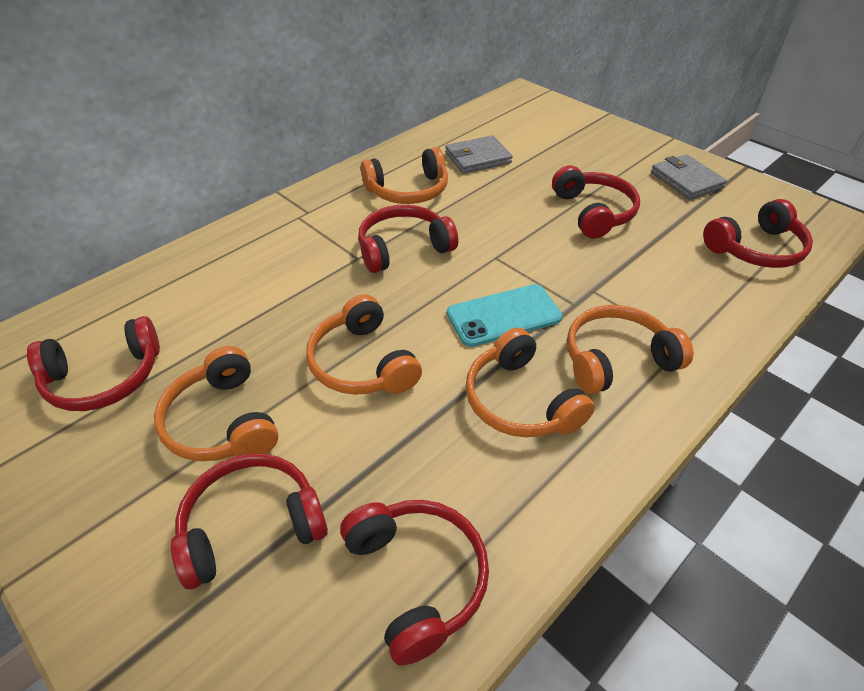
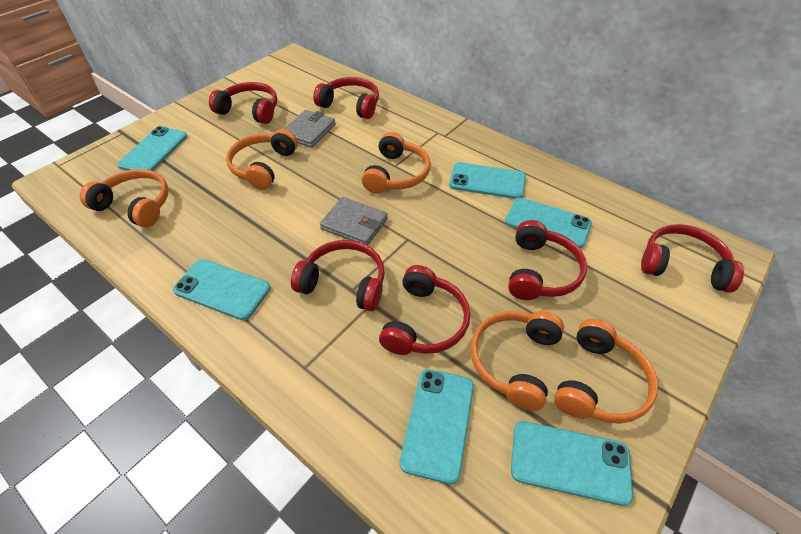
turquoise phone: 1 -> 6

